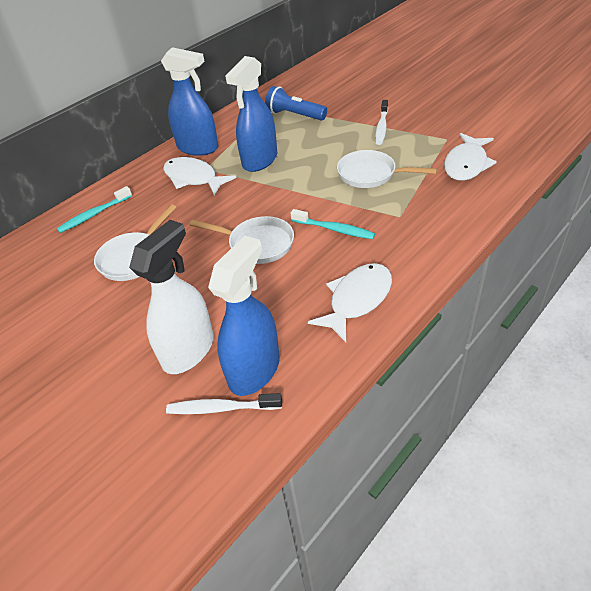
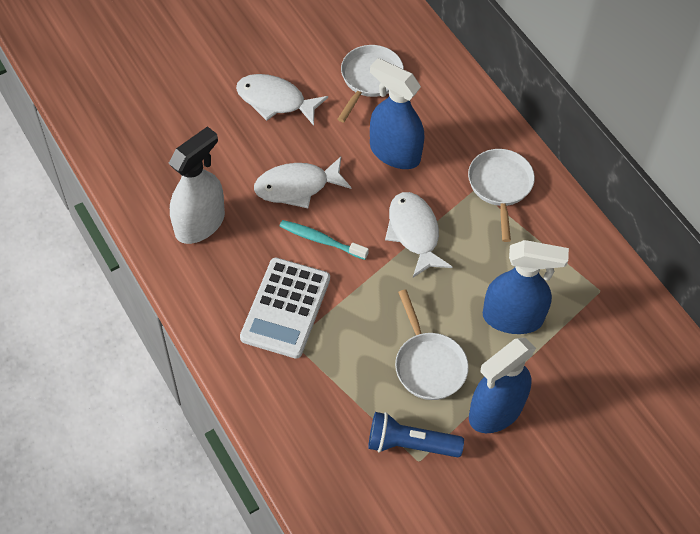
turquoise toothbrush: 2 -> 1
white calculator: 0 -> 1
white toothbrush: 2 -> 0

